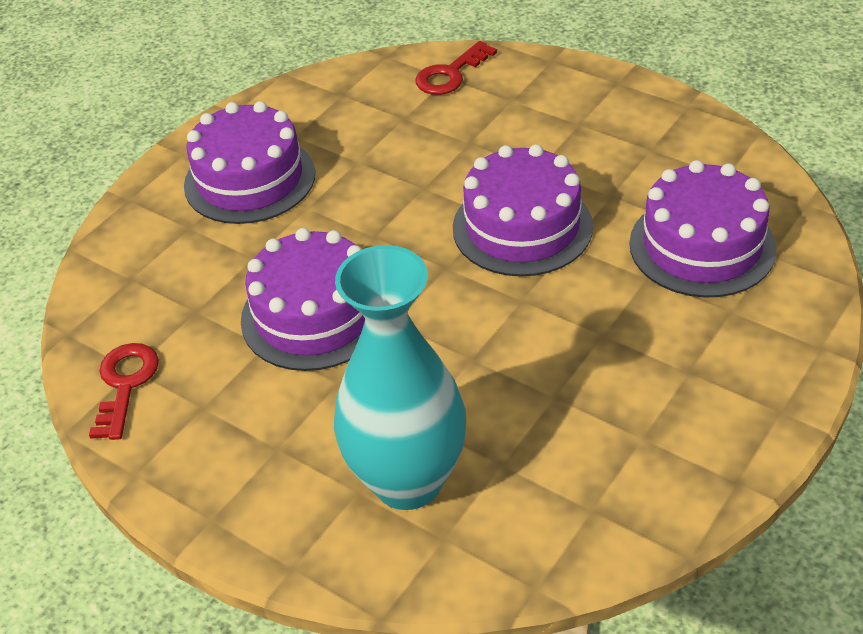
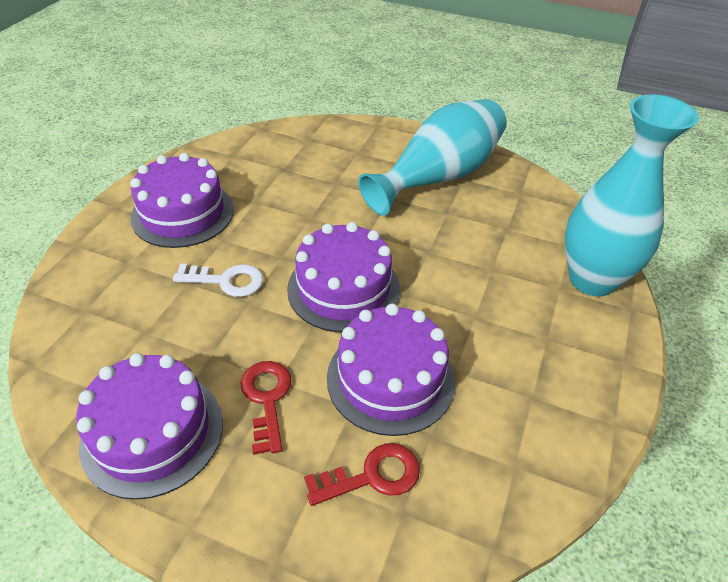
turquoise vase: 1 -> 2
white key: 0 -> 1

